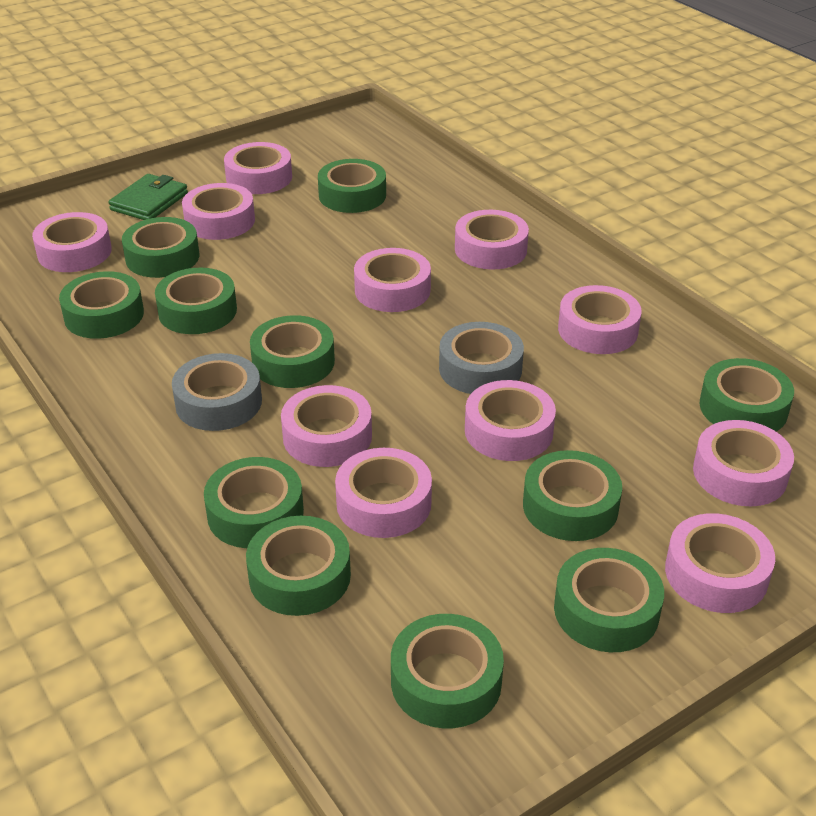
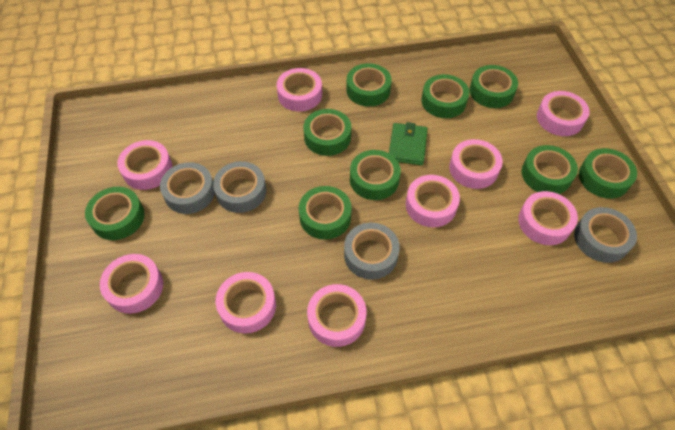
green tape: 11 -> 9
grey tape: 2 -> 4
pink tape: 11 -> 9

